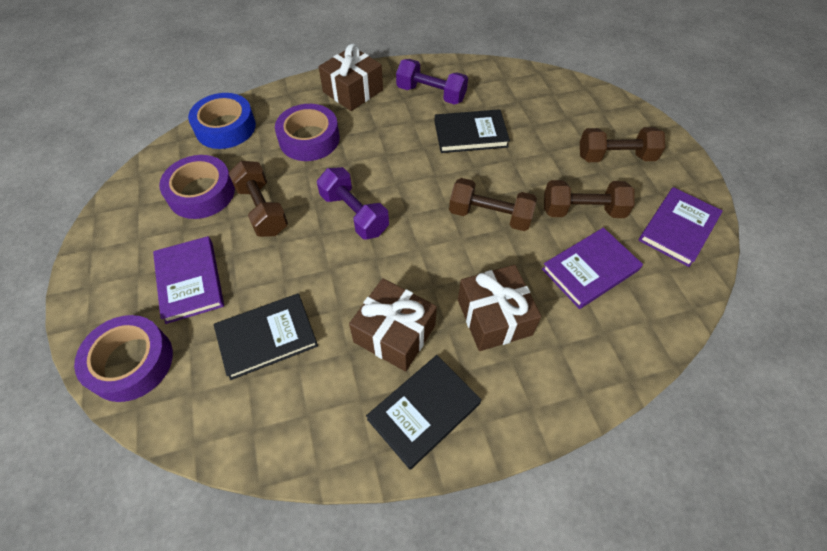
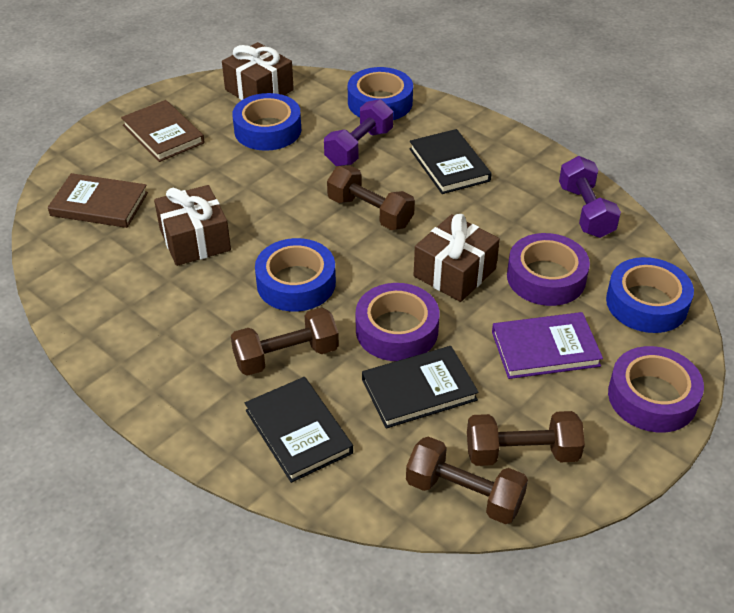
blue tape: 1 -> 4
brown book: 0 -> 2
purple book: 3 -> 1

